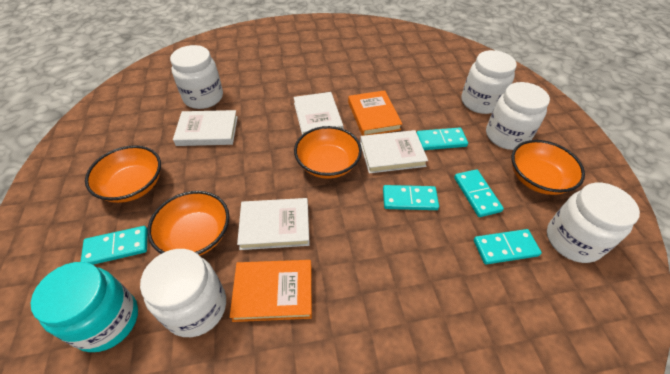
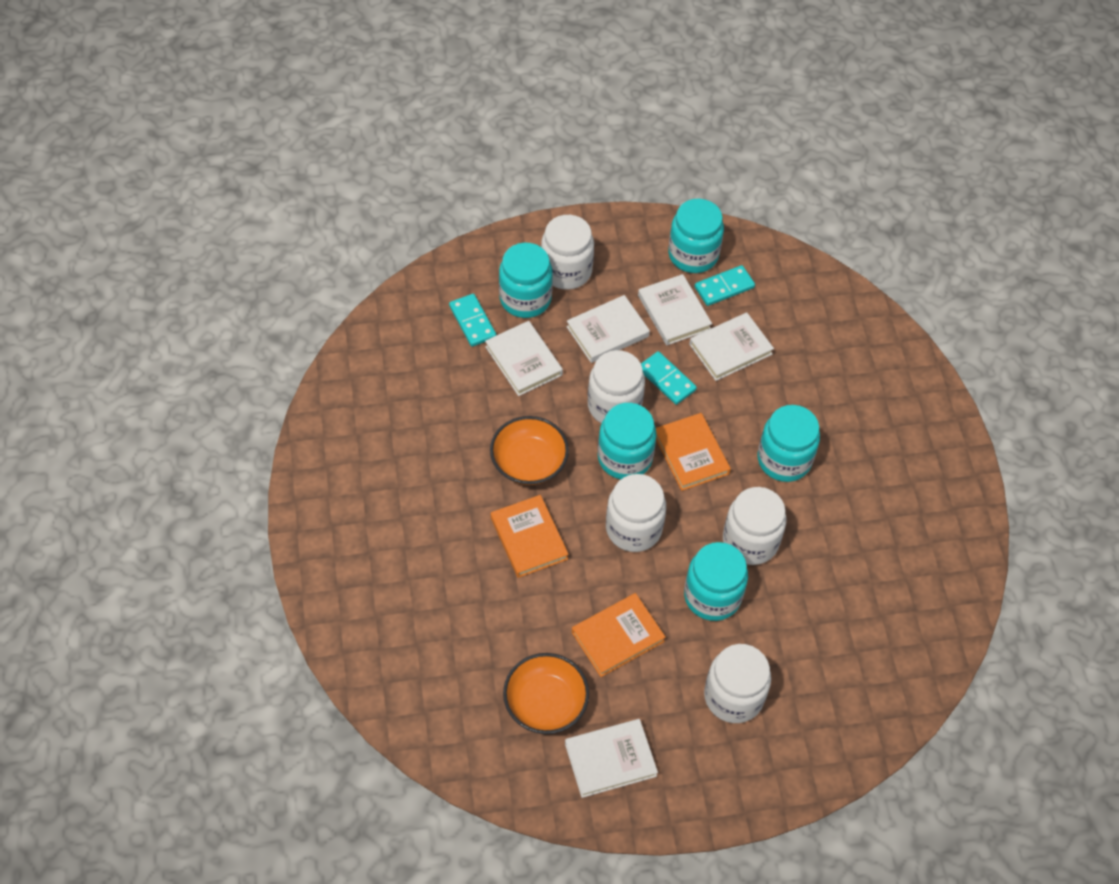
orange book: 2 -> 3
orange bowl: 4 -> 2
turquoise domino: 5 -> 3
turquoise jar: 1 -> 5
white book: 4 -> 5

